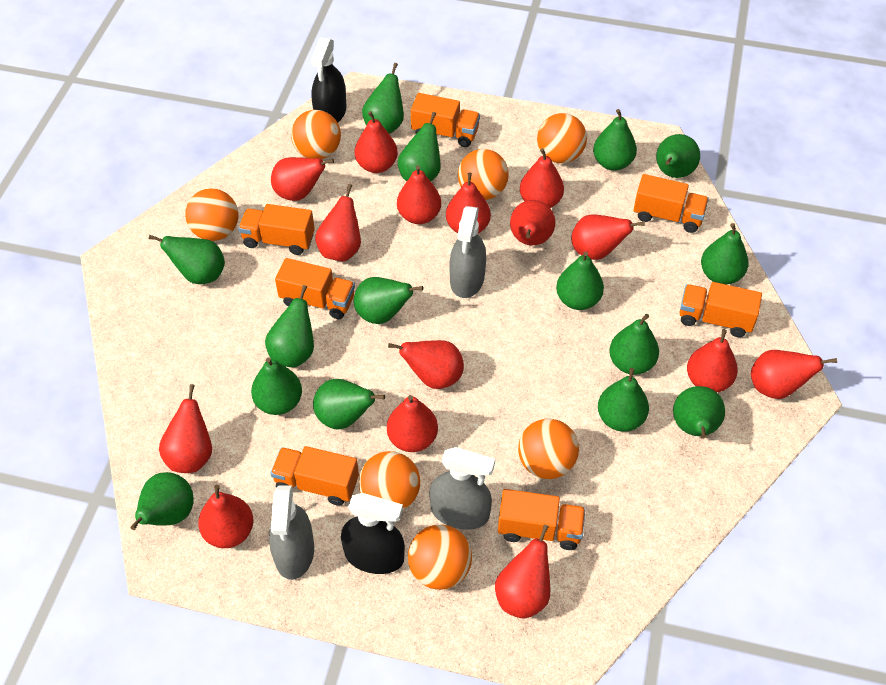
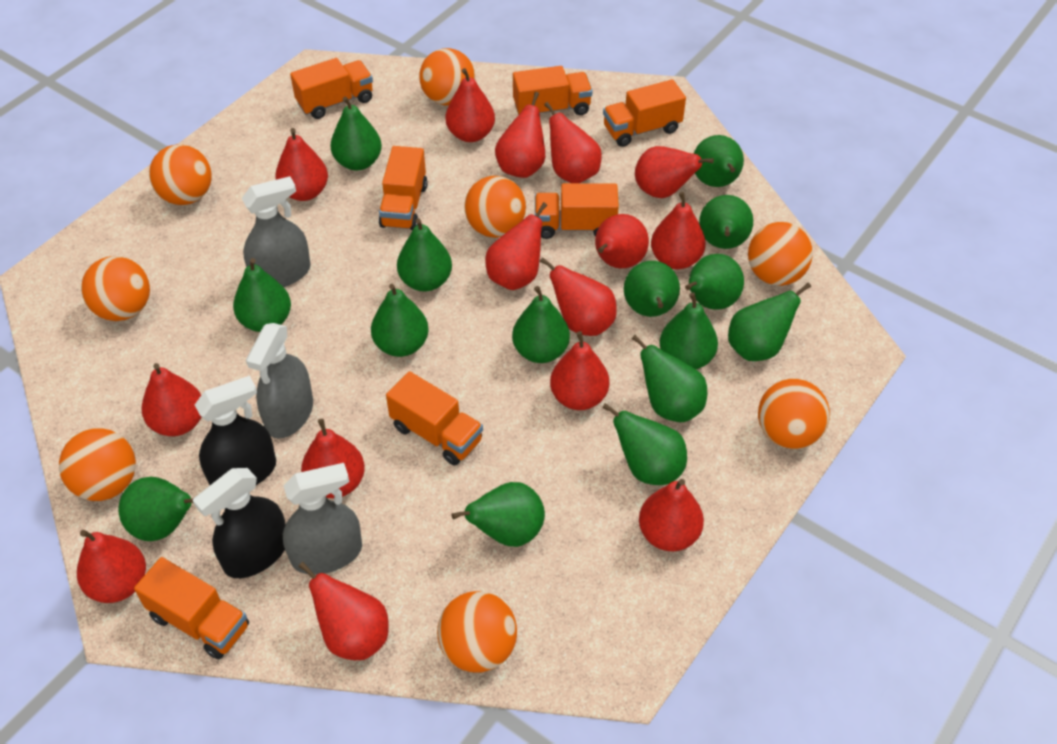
orange ball: 7 -> 8

